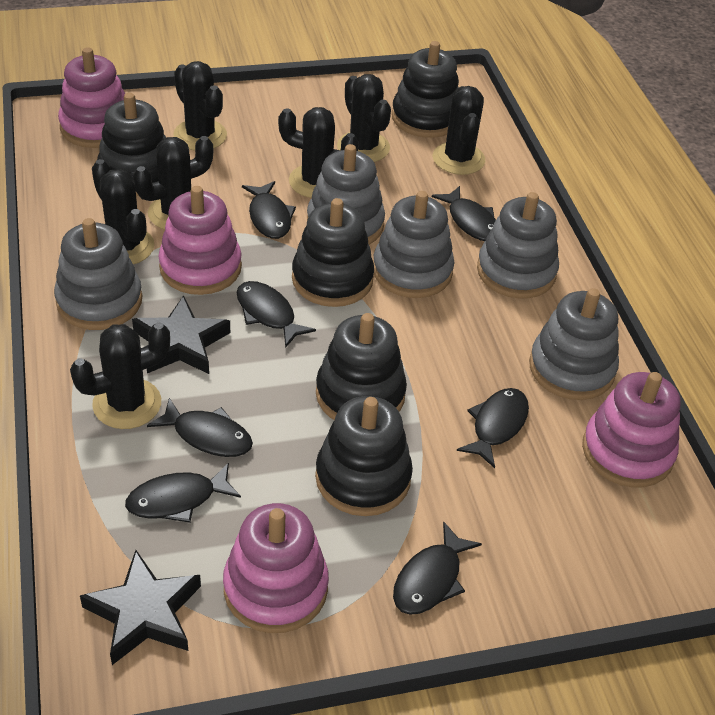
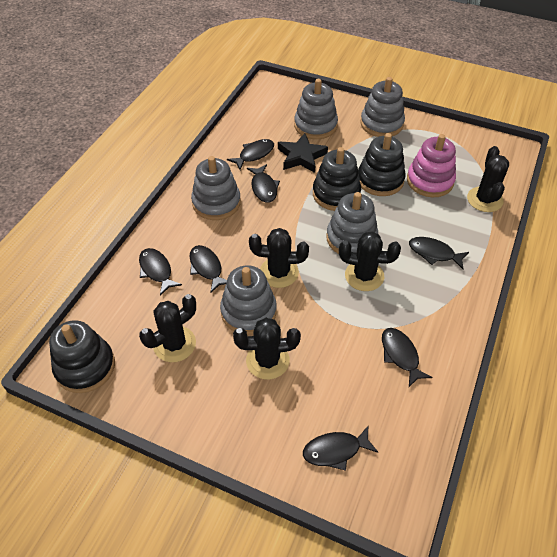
black cactus: 7 -> 5
black stacking toy: 5 -> 3
black star: 2 -> 1
pink stacking toy: 4 -> 1

